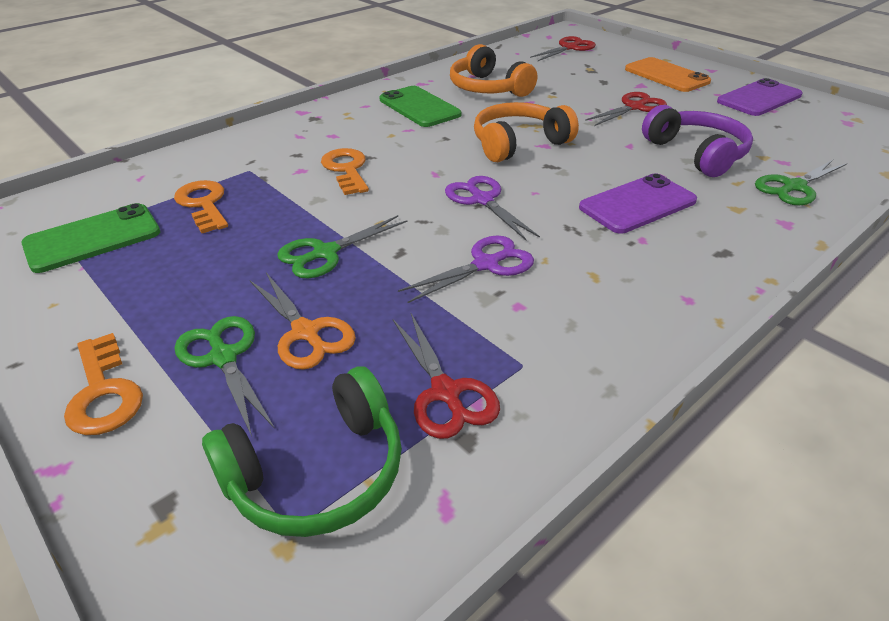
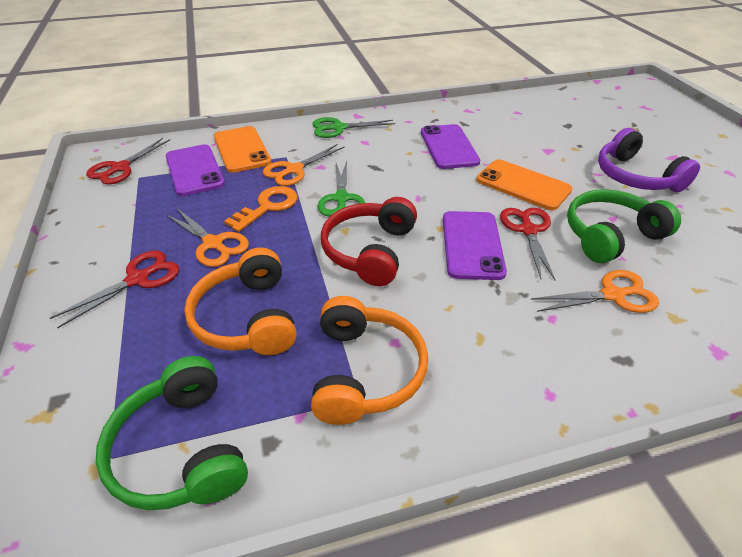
green headphones: 1 -> 2
green phone: 2 -> 0
green scissors: 3 -> 2
orange key: 3 -> 1
orange phone: 1 -> 2
orange scissors: 1 -> 3
purple phone: 2 -> 3
purple scissors: 2 -> 0
red headphones: 0 -> 1

